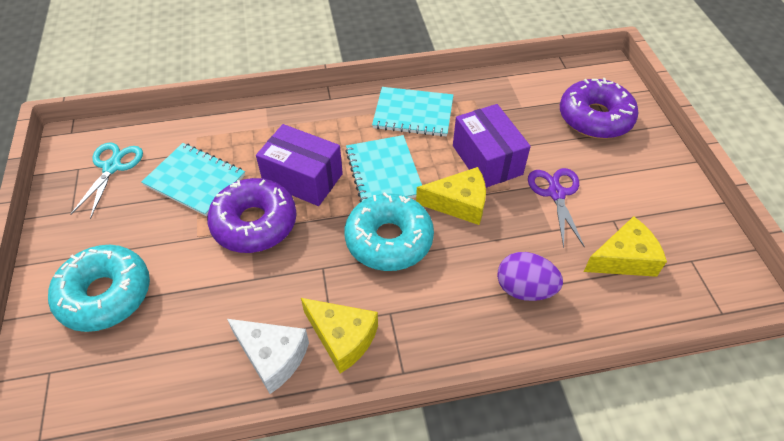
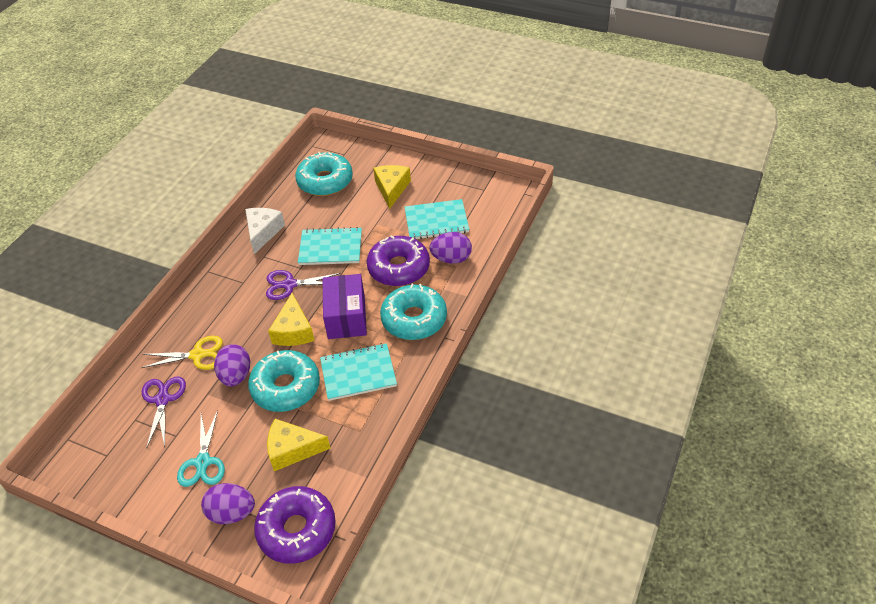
purple box: 2 -> 1
purple egg: 1 -> 3
purple scissors: 1 -> 2
turquoise donut: 2 -> 3
yellow scissors: 0 -> 1

